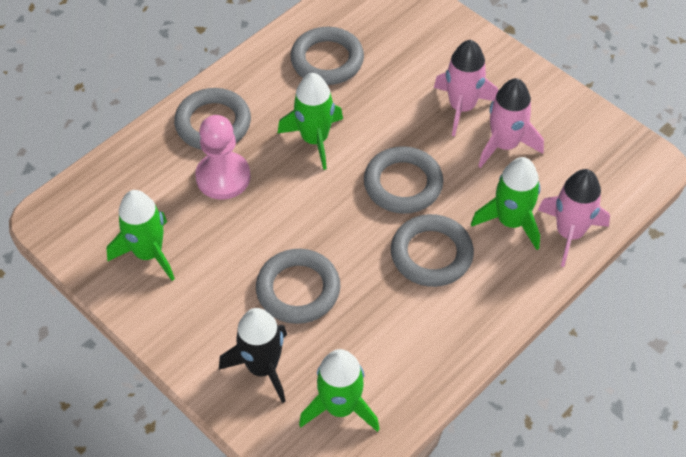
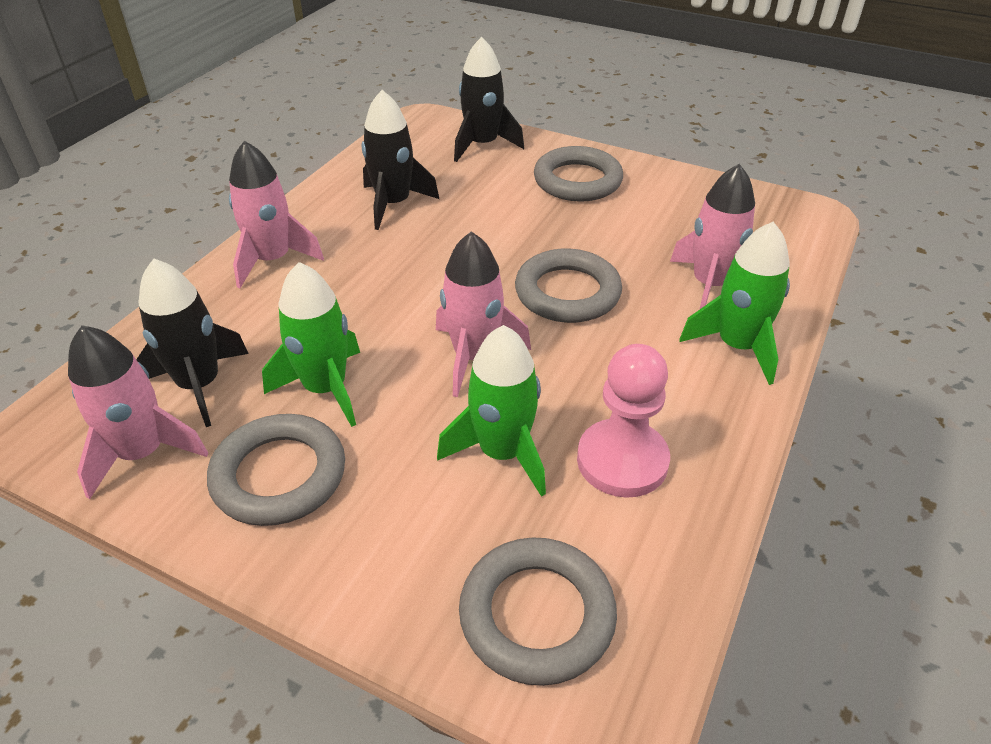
black rocket: 1 -> 3
green rocket: 4 -> 3
grey ring: 5 -> 4
pink rocket: 3 -> 4

